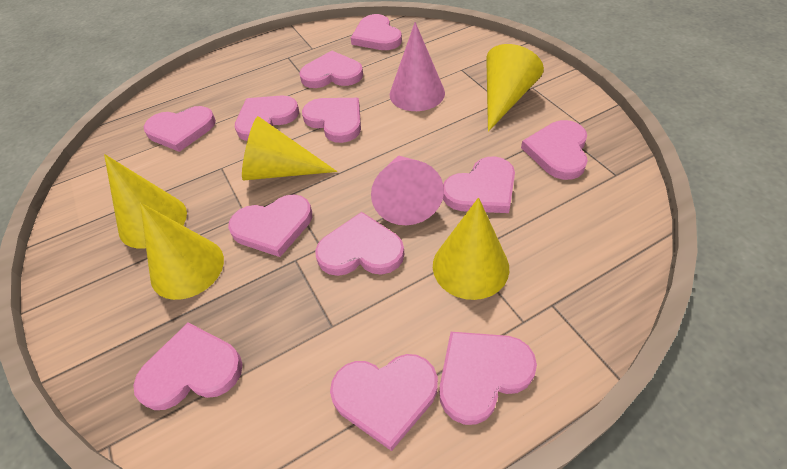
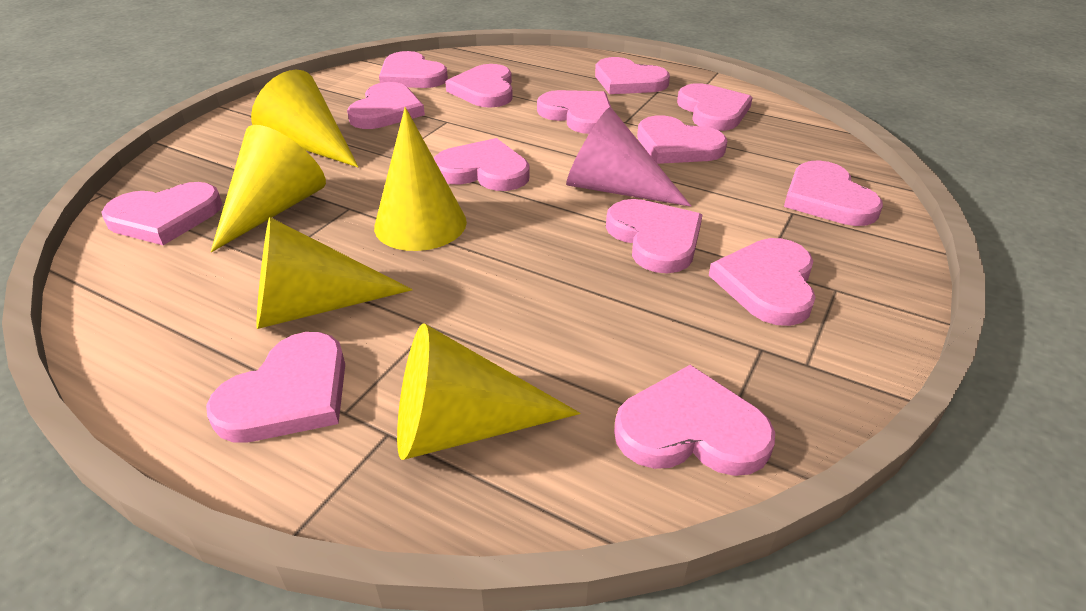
pink cone: 2 -> 1
pink heart: 12 -> 14

